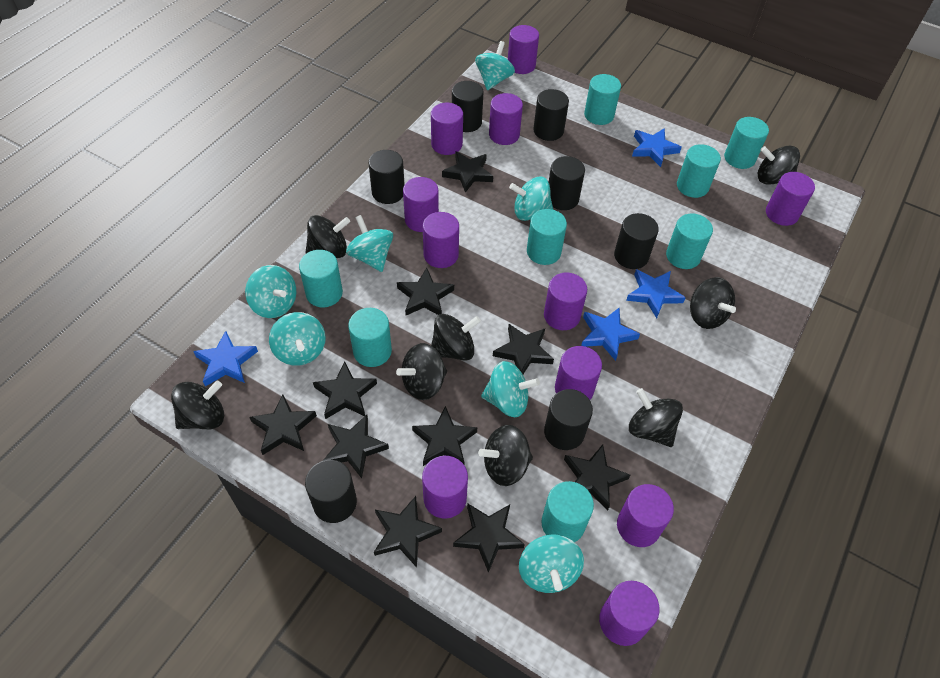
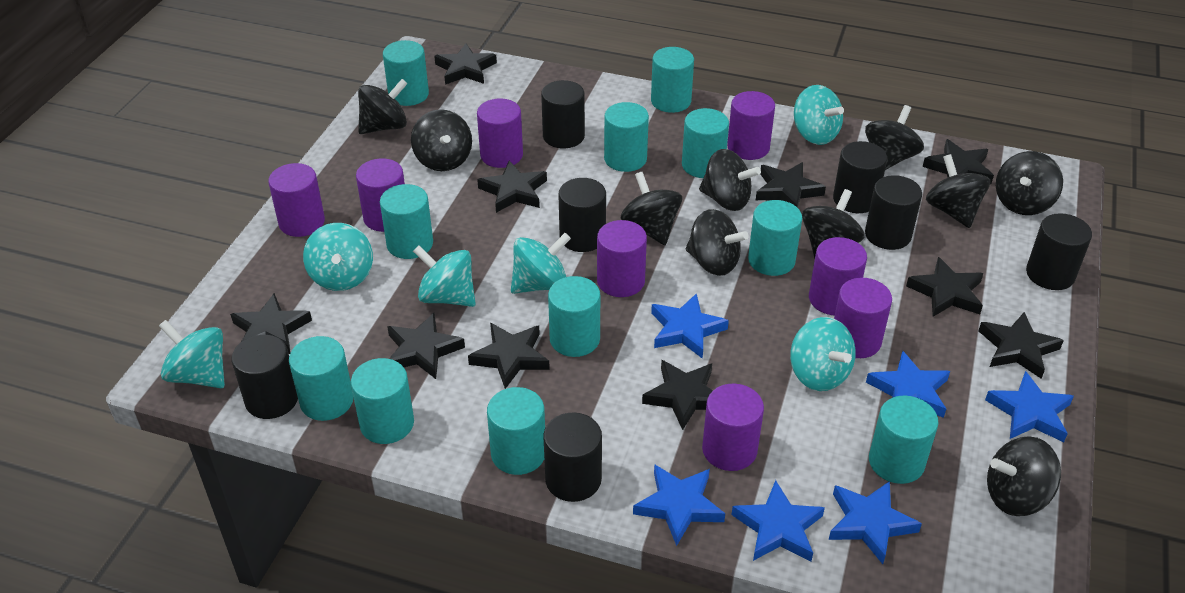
black spinning top: 8 -> 10
blue star: 4 -> 6
purple cylinder: 11 -> 8
turquoise cylinder: 8 -> 11
turquoise spinning top: 7 -> 6

